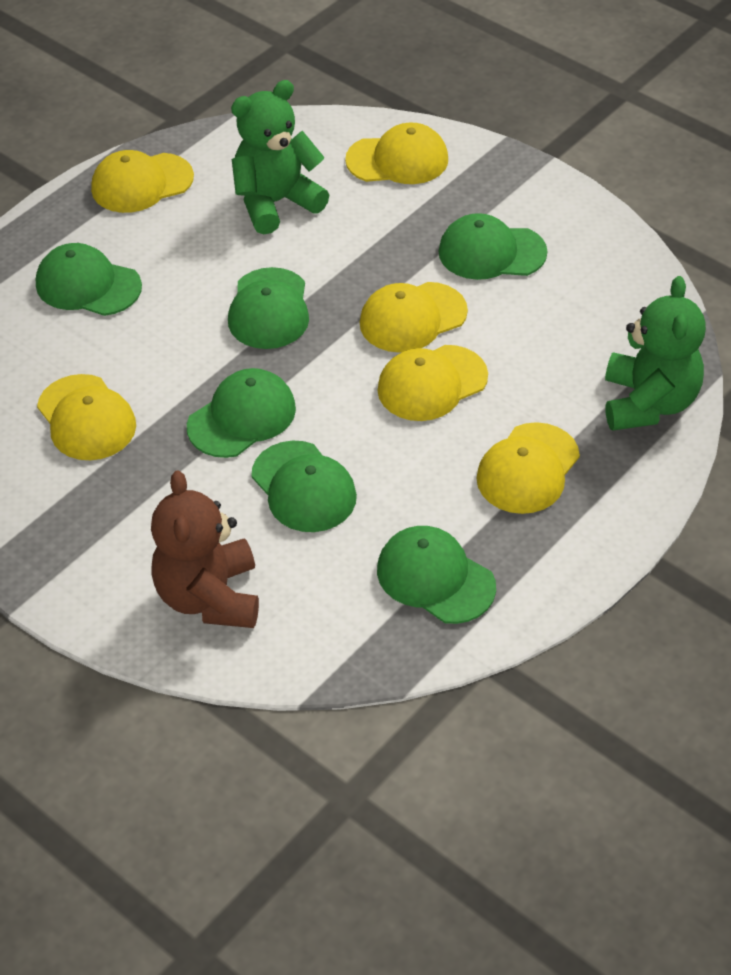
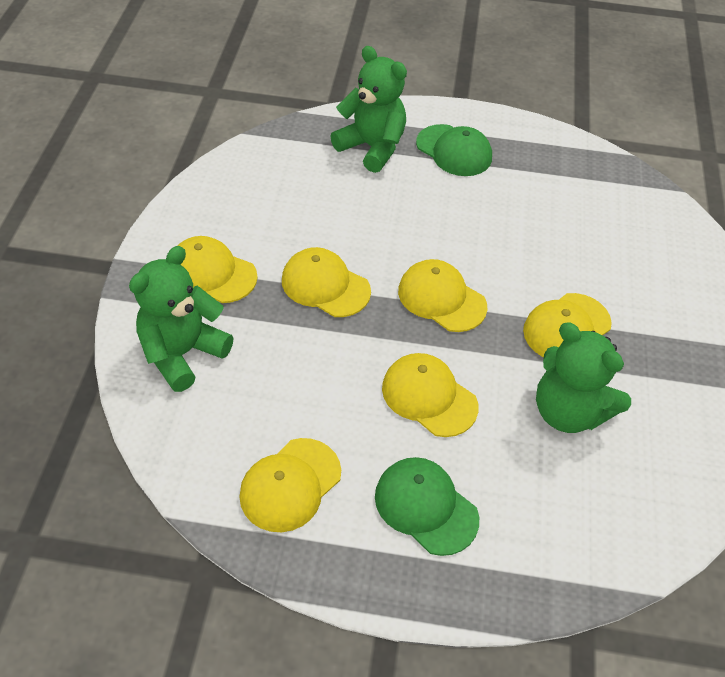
brown teddy bear: 1 -> 0
green cap: 6 -> 2
green teddy bear: 2 -> 3

